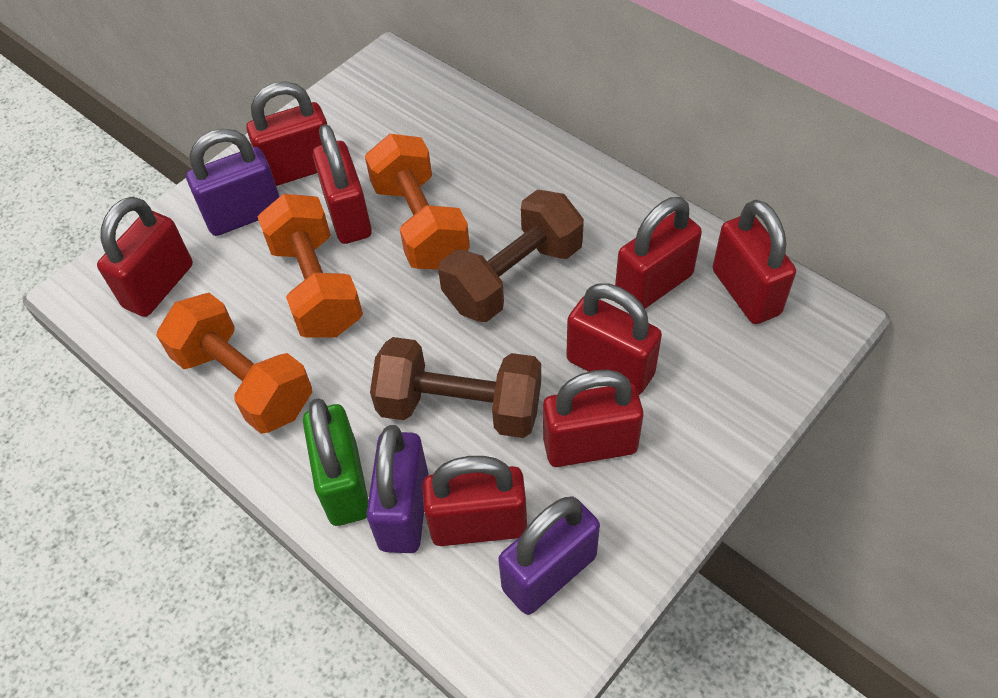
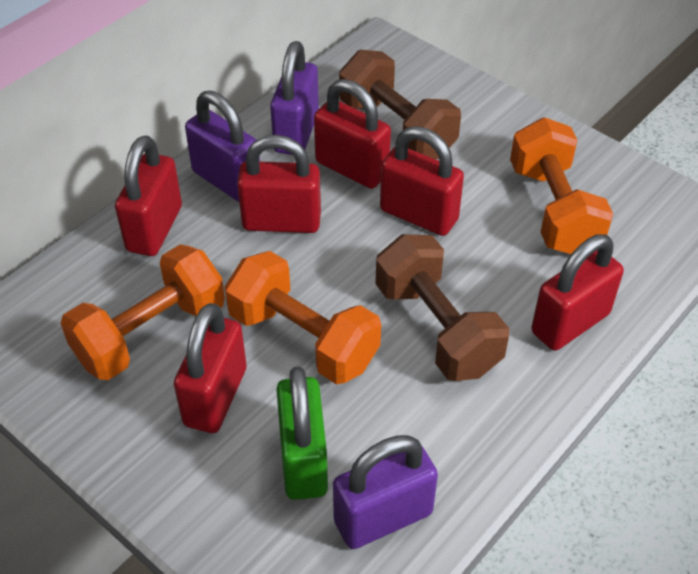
red padlock: 8 -> 6

